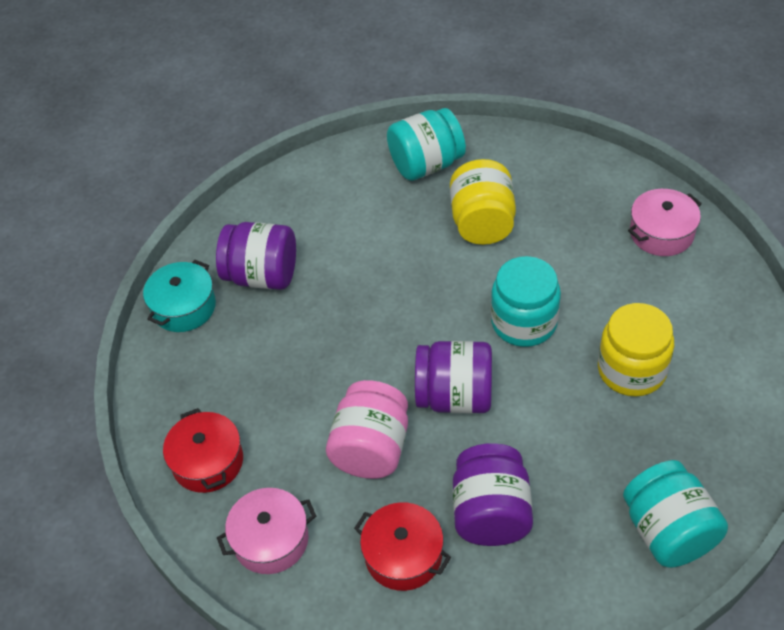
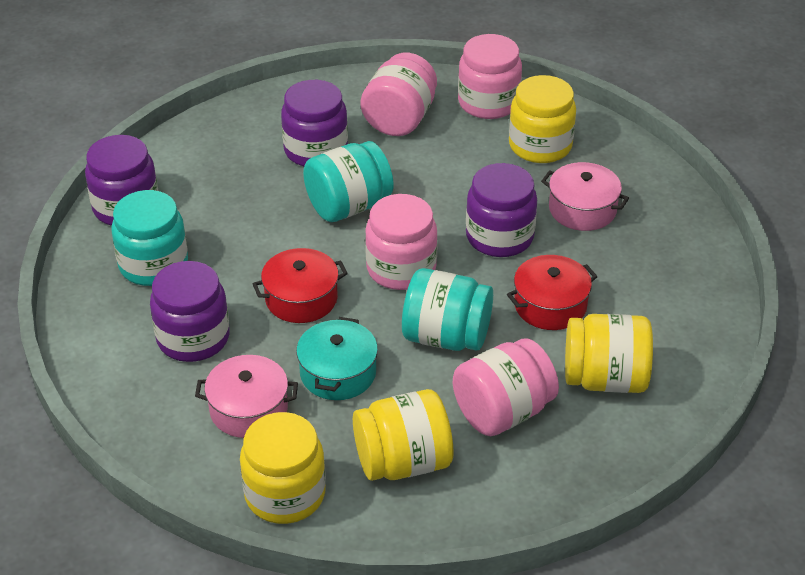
pink jar: 1 -> 4
purple jar: 3 -> 4
yellow jar: 2 -> 4

